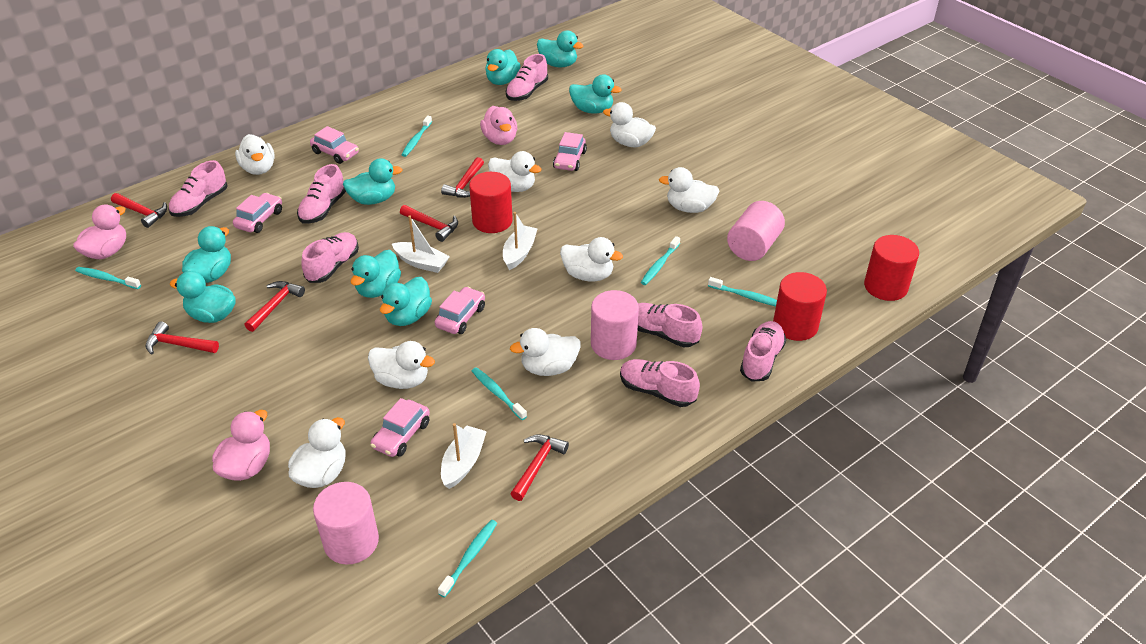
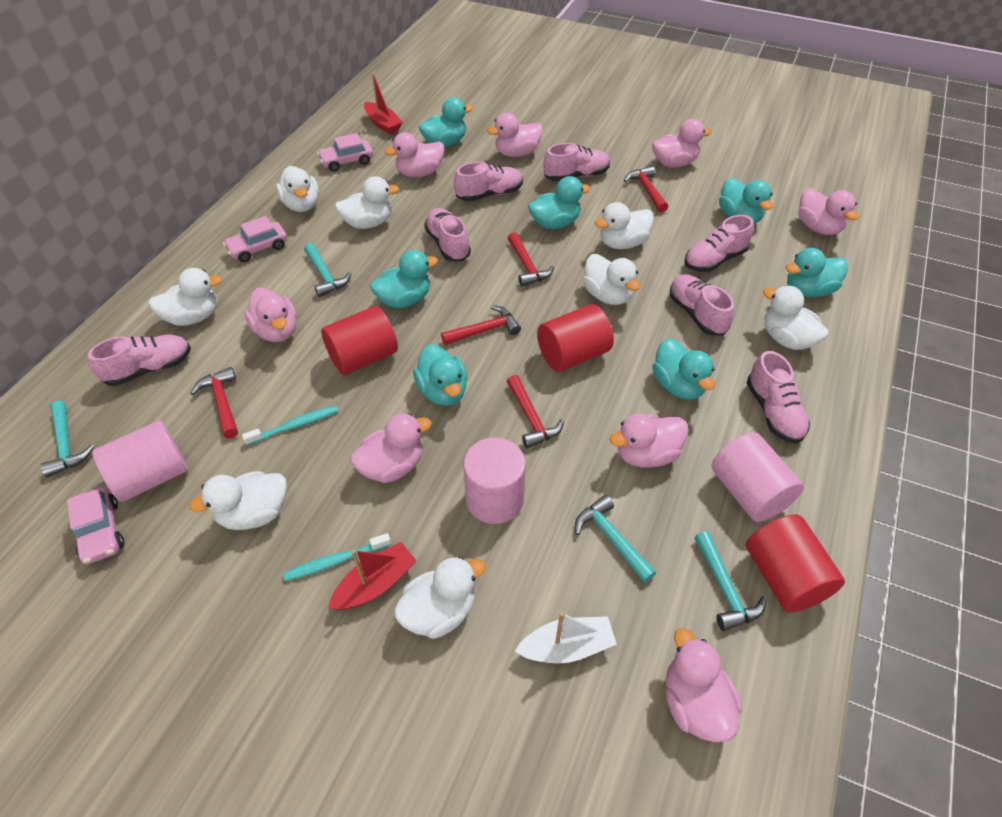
pink car: 5 -> 3
pink duck: 3 -> 8
red boat: 0 -> 2
red hammer: 6 -> 5
turquoise duck: 8 -> 7
turquoise hammer: 0 -> 4
turquoise toothbrush: 6 -> 2
white boat: 3 -> 1

